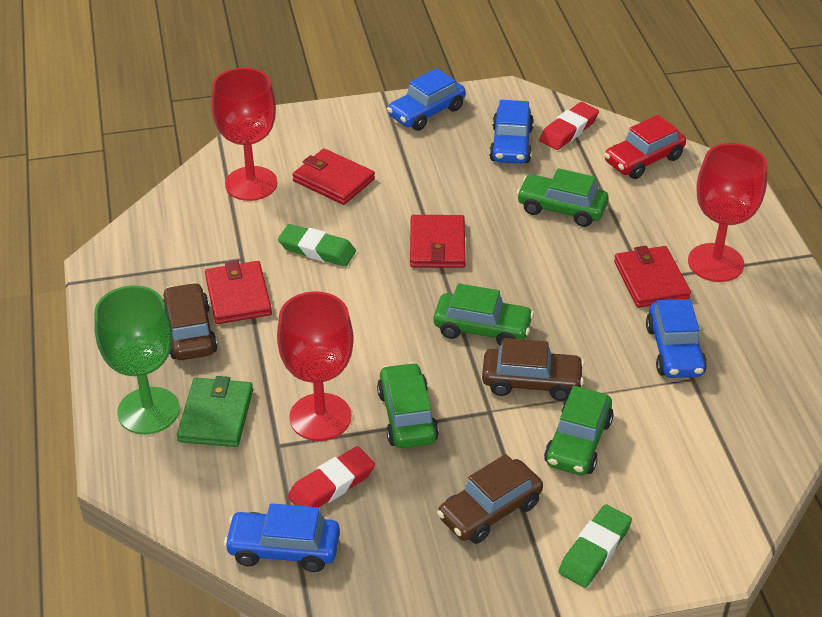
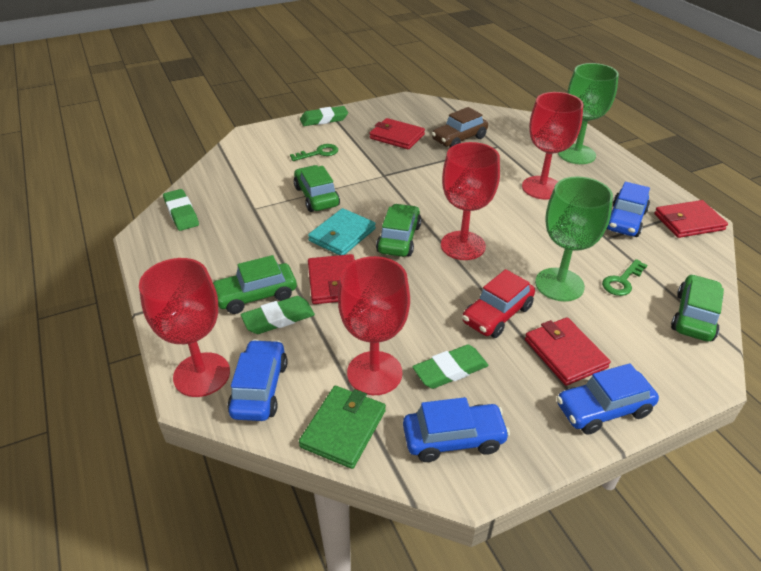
brown car: 3 -> 1
green eraser: 2 -> 4
green goblet: 1 -> 2
green key: 0 -> 2
red eraser: 2 -> 0
red goblet: 3 -> 4
turquoise wallet: 0 -> 1

